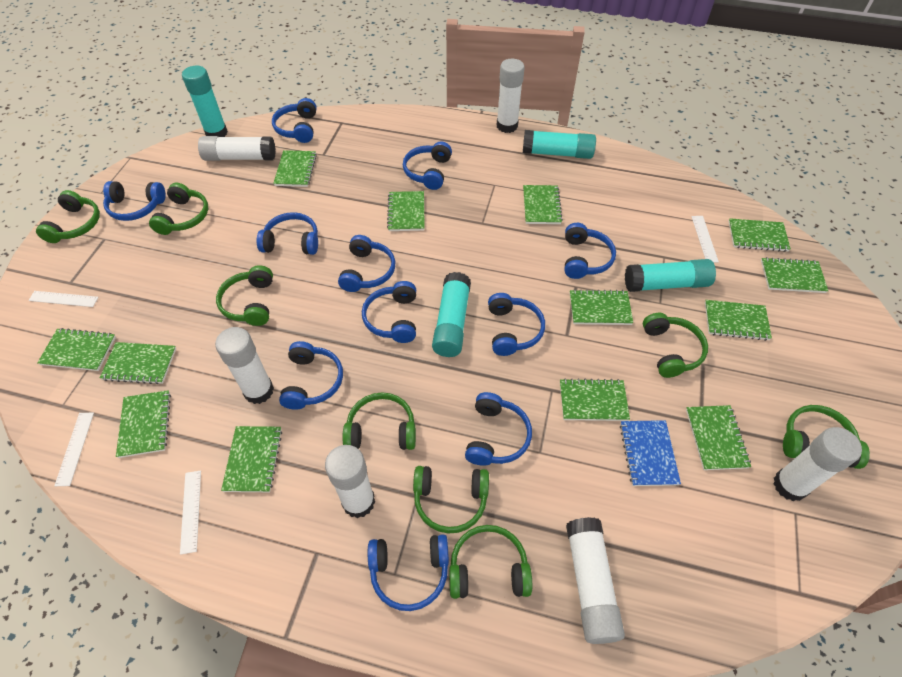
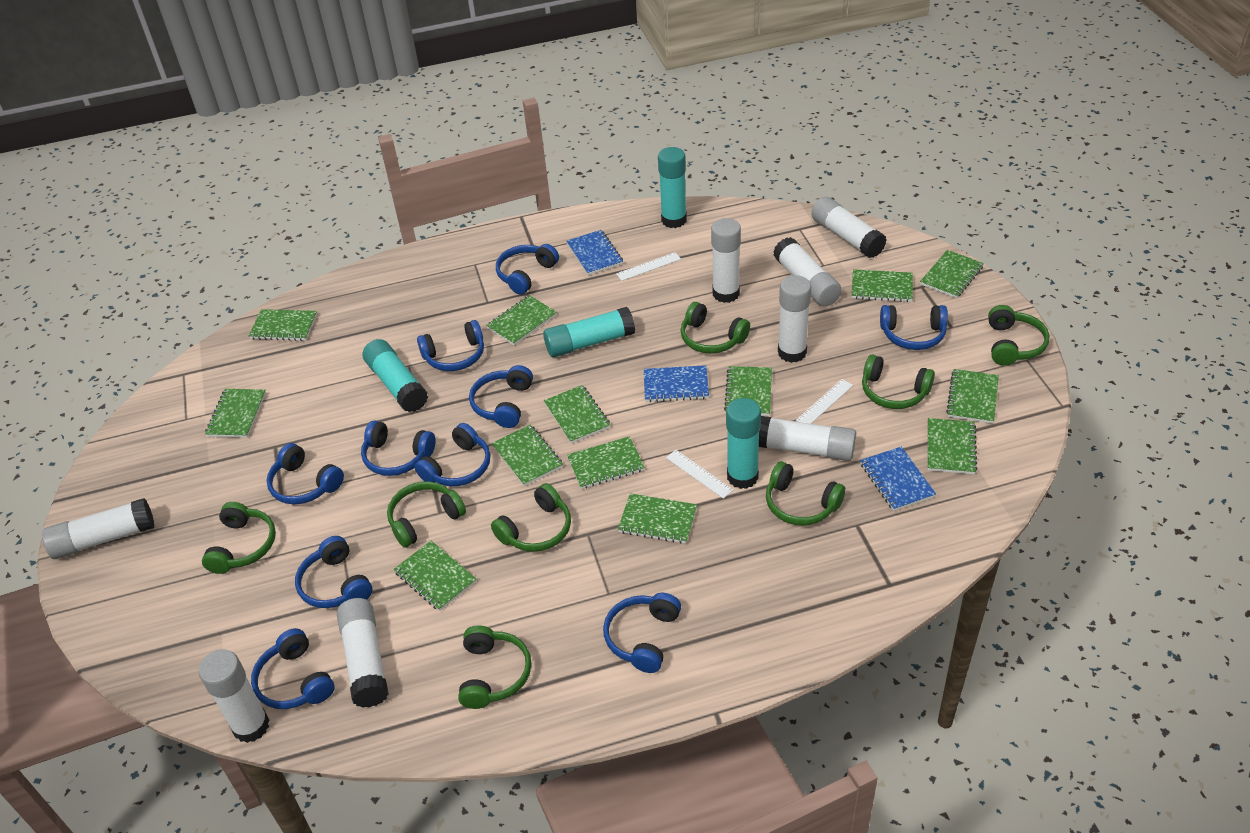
blue headphones: 11 -> 10
blue notebook: 1 -> 3
white glue stick: 6 -> 8
white ruler: 4 -> 3

